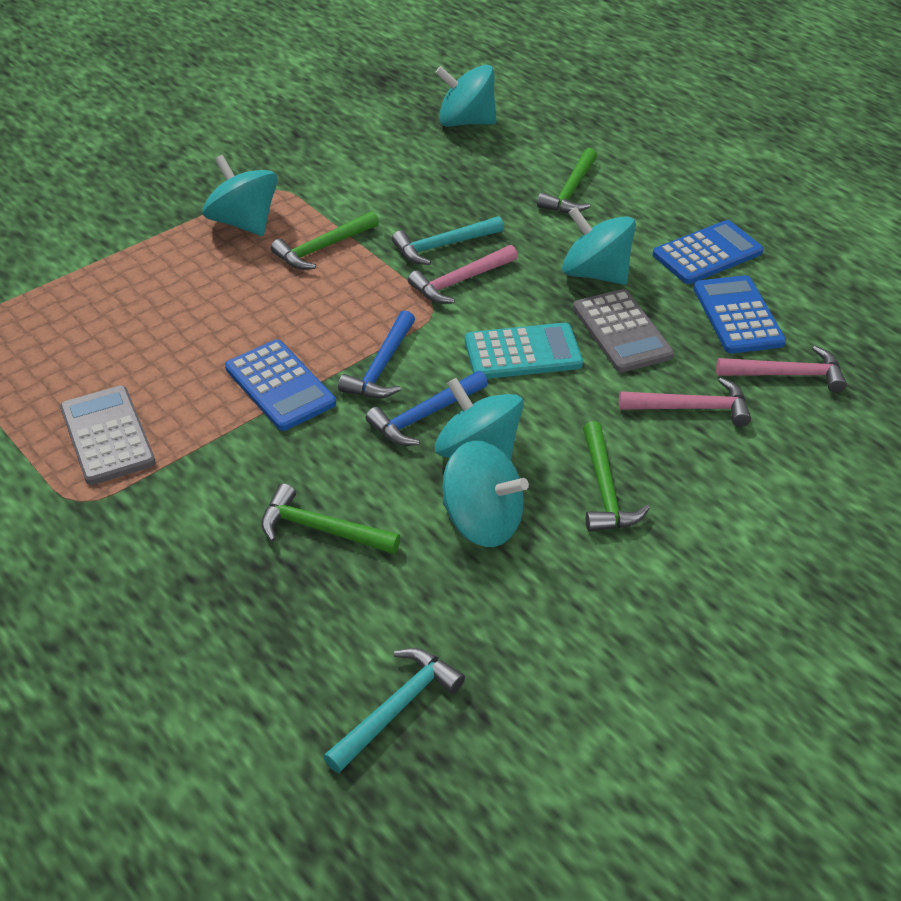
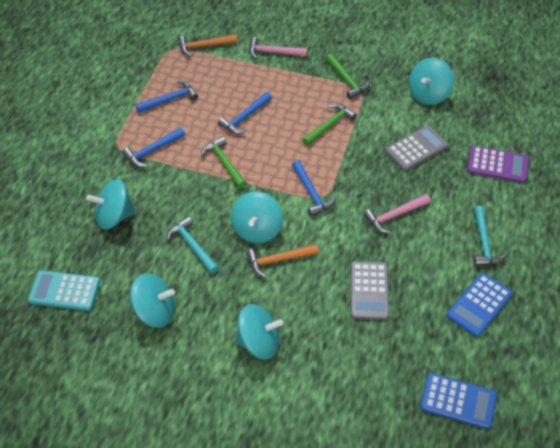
blue calculator: 3 -> 2
blue hammer: 2 -> 4
green hammer: 4 -> 3
orange hammer: 0 -> 2
pink hammer: 3 -> 2
purple calculator: 0 -> 1

